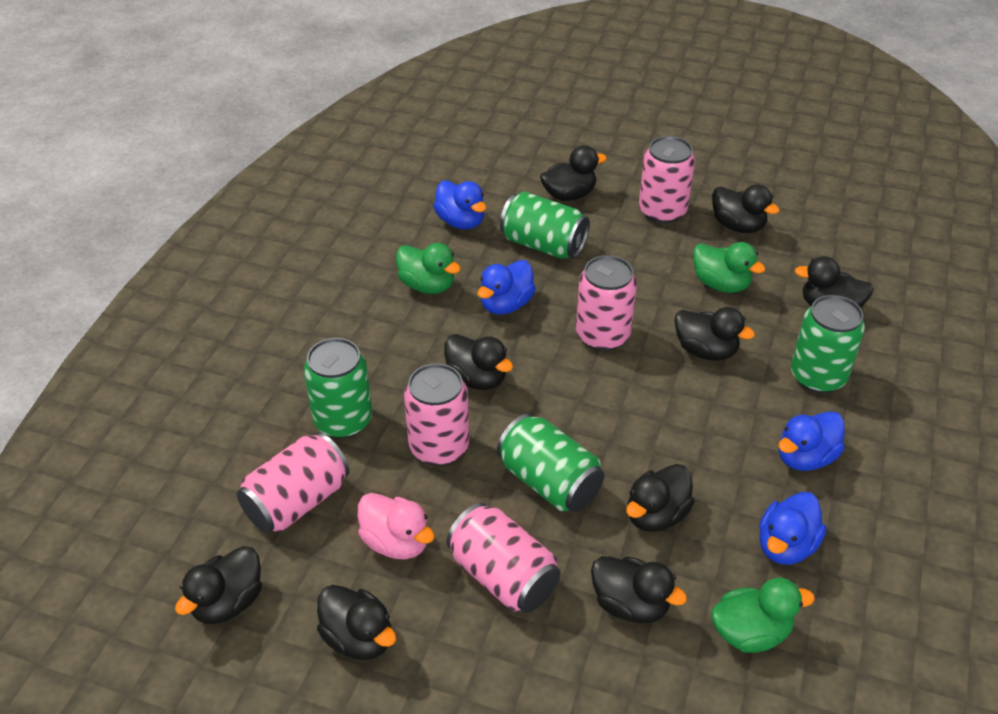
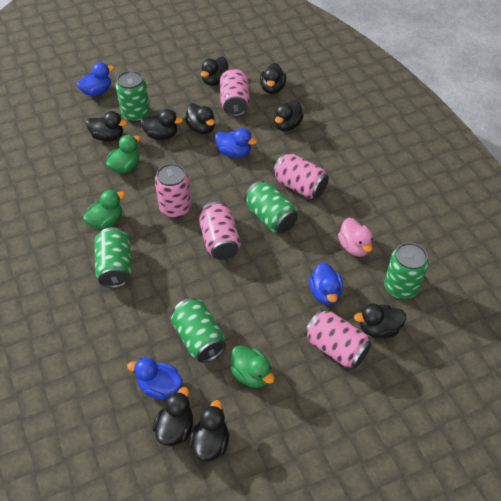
green can: 4 -> 5

